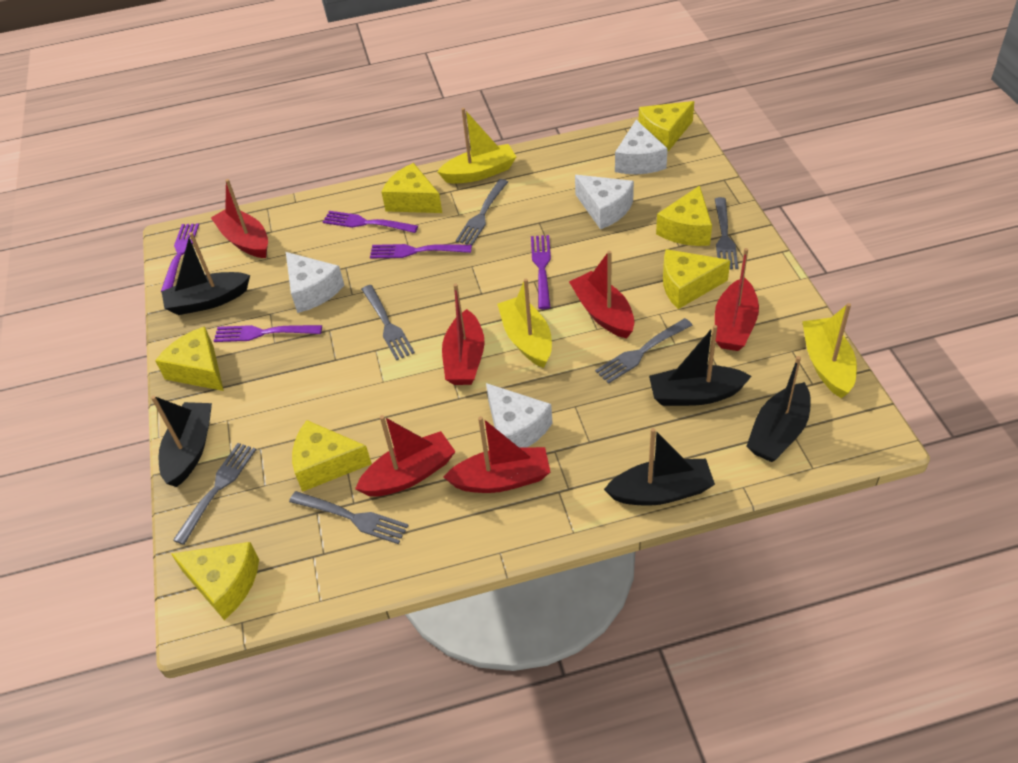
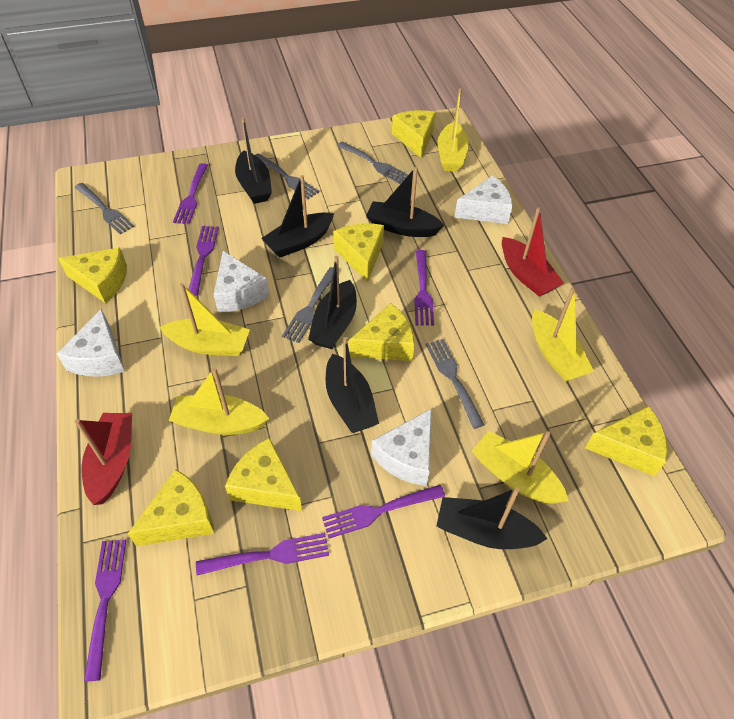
black boat: 5 -> 6
grey fork: 6 -> 5
purple fork: 5 -> 6
red boat: 6 -> 2
yellow boat: 3 -> 5

